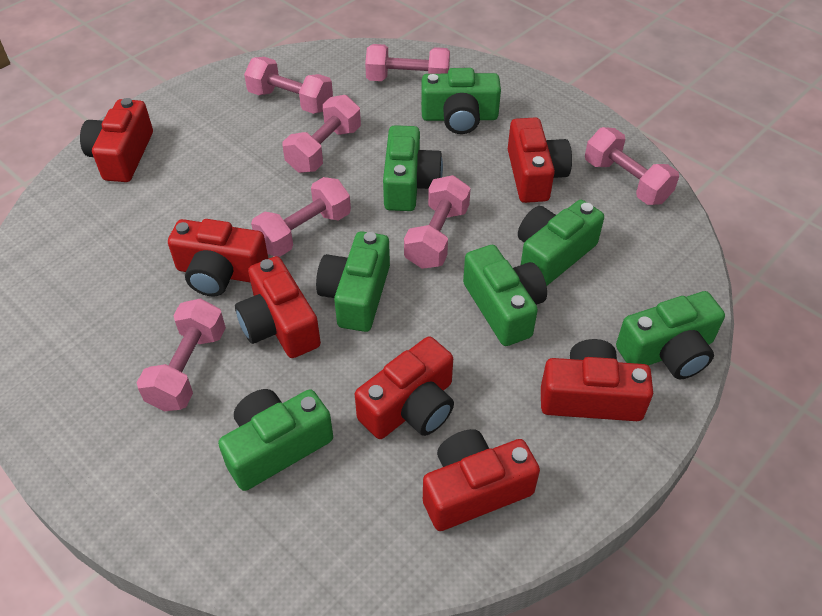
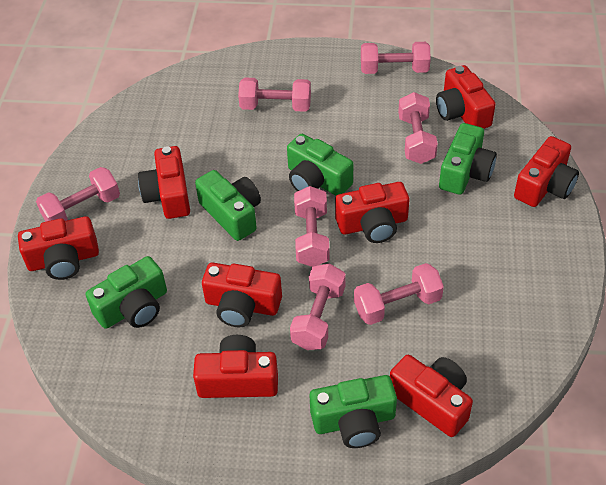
green camera: 7 -> 5
red camera: 7 -> 8

